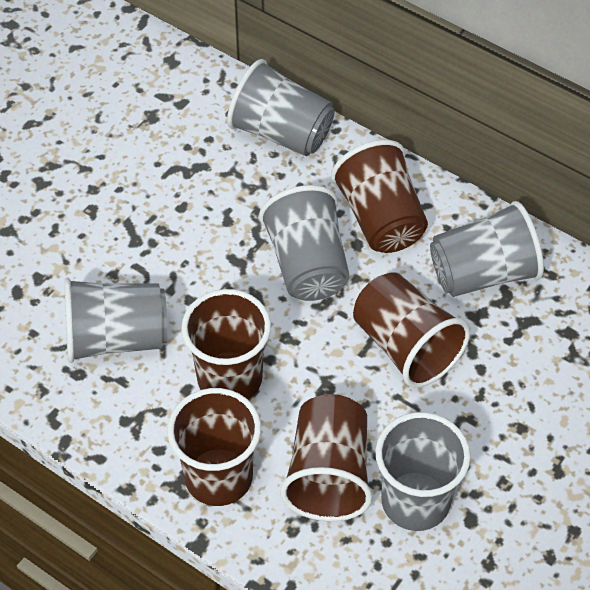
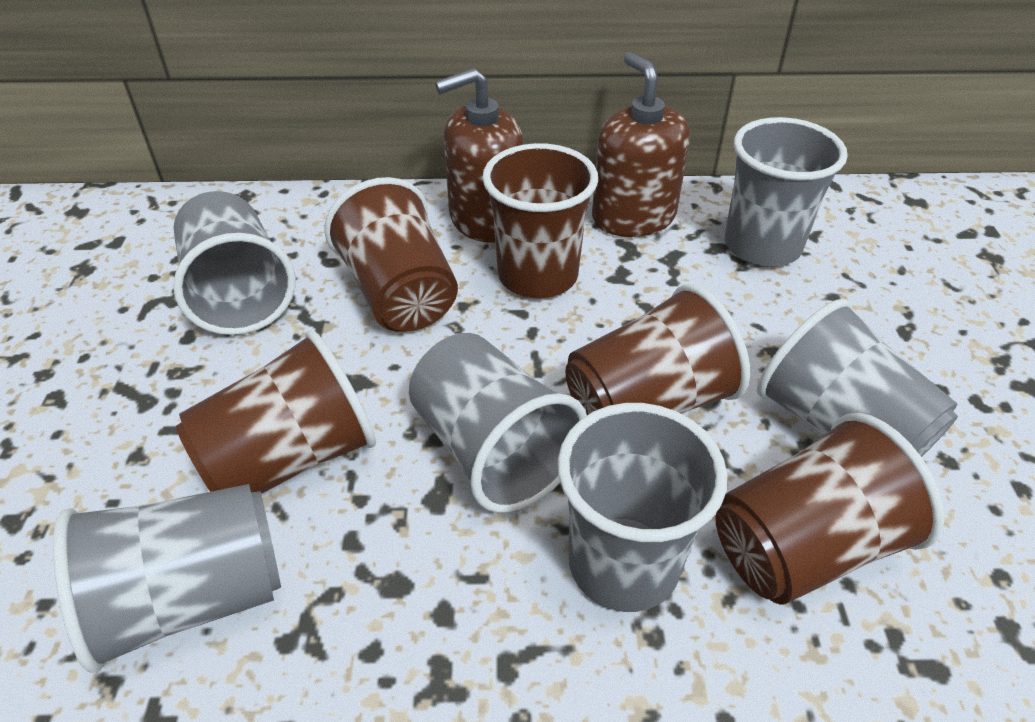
brown soap dispenser: 0 -> 2
grey cup: 5 -> 6

